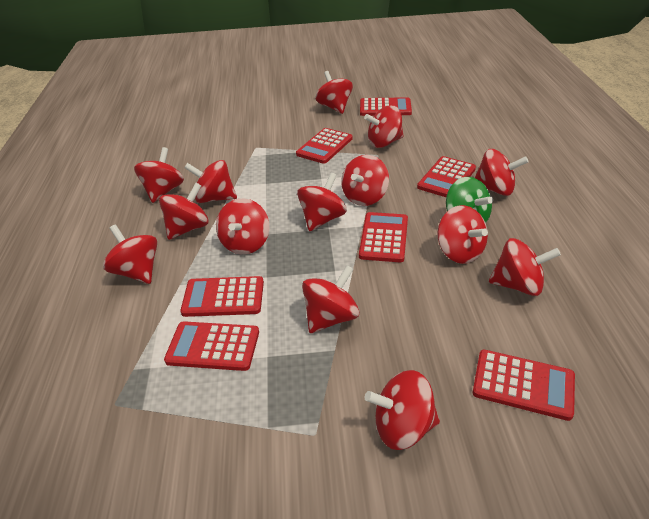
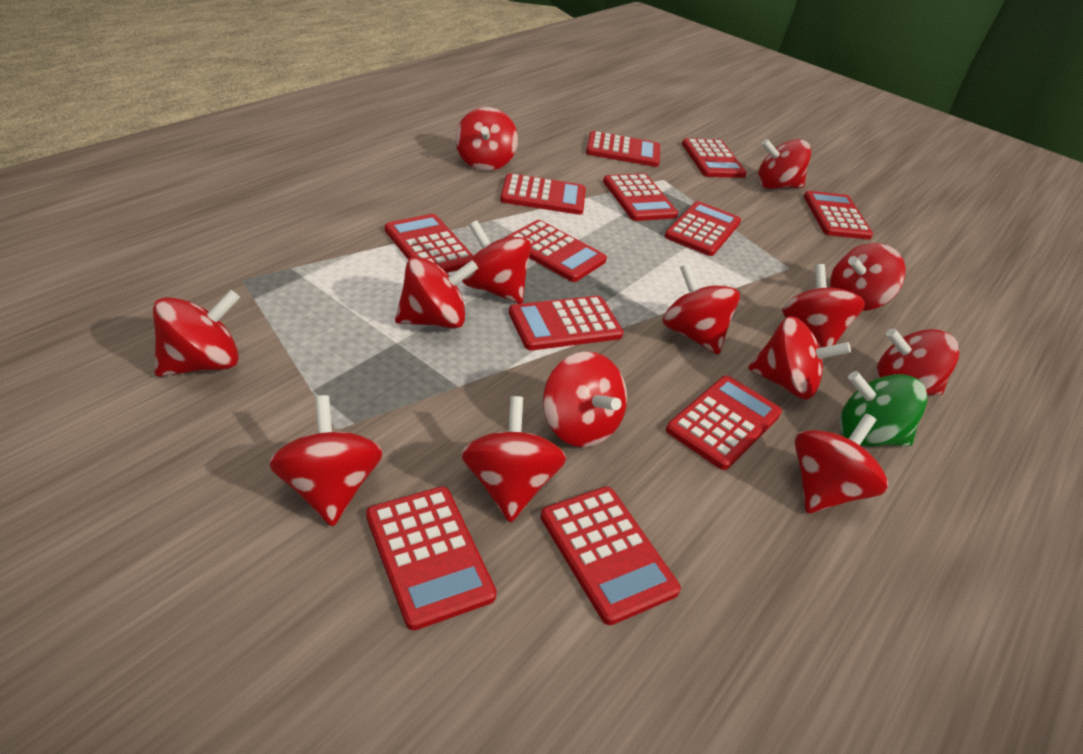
red calculator: 7 -> 12

